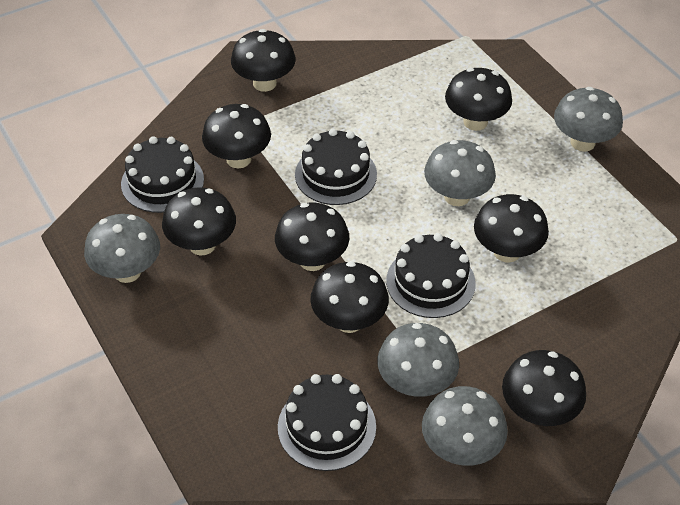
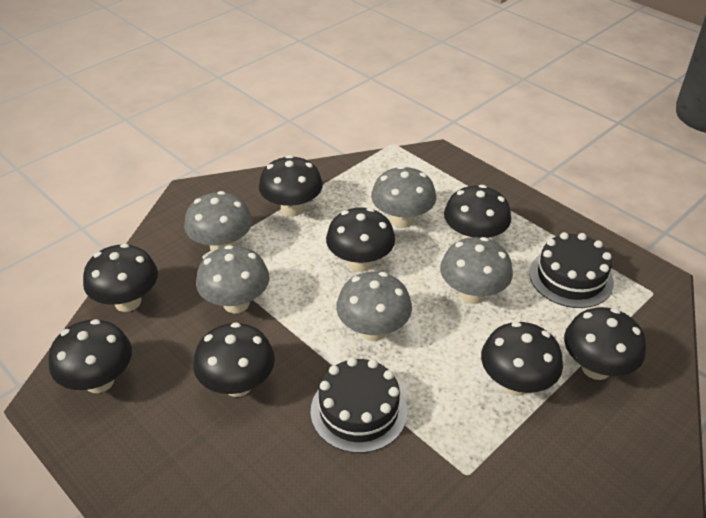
black cake: 4 -> 2

